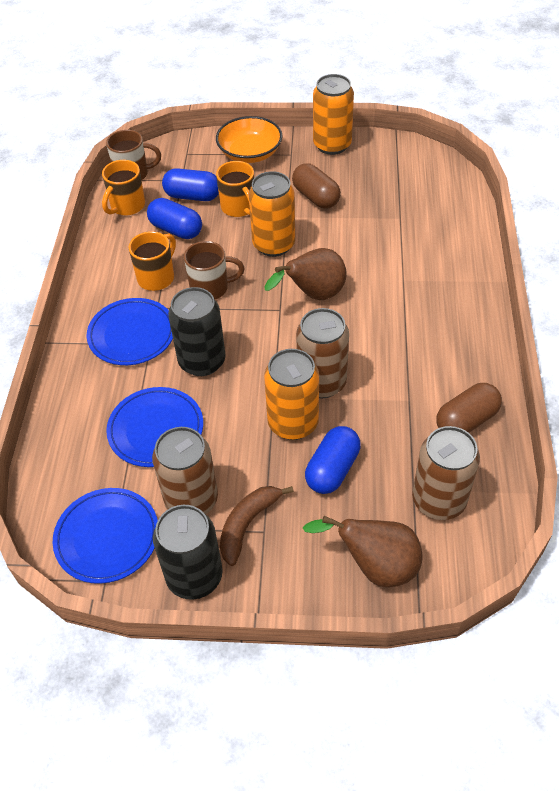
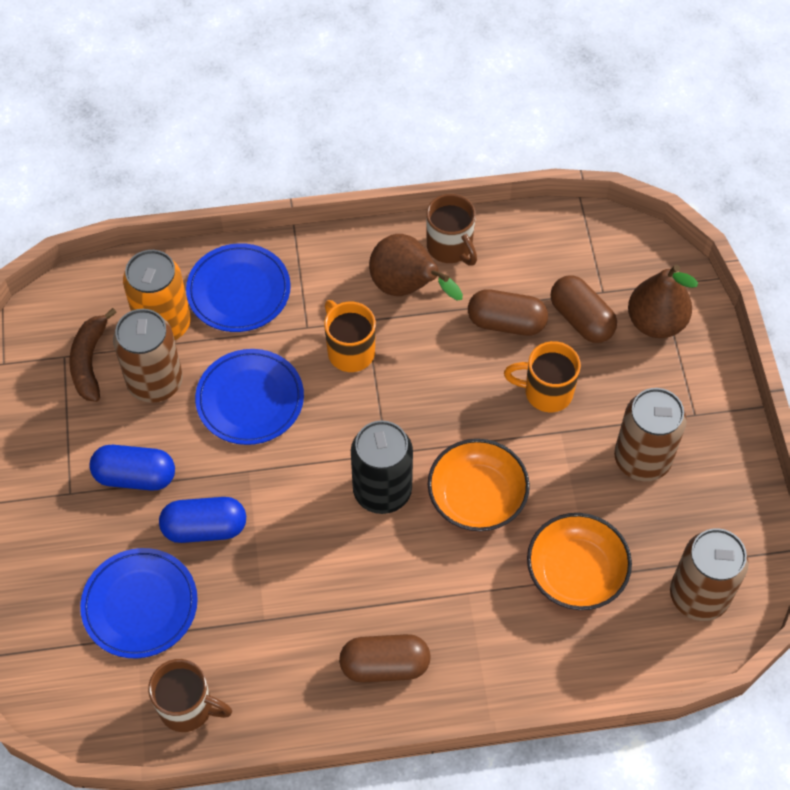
black can: 2 -> 1
blue capsule: 3 -> 2
brown capsule: 2 -> 3
orange bowl: 1 -> 2
orange can: 3 -> 1
orange mug: 3 -> 2

